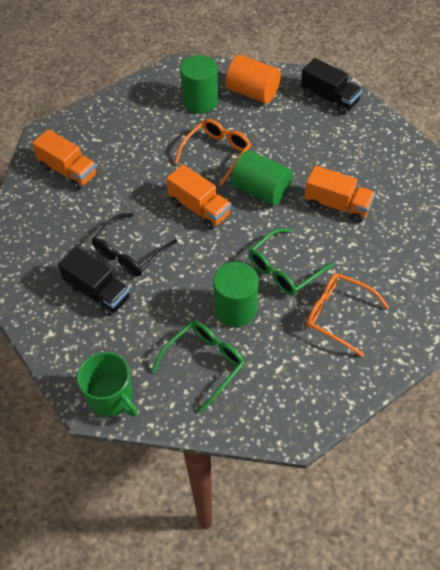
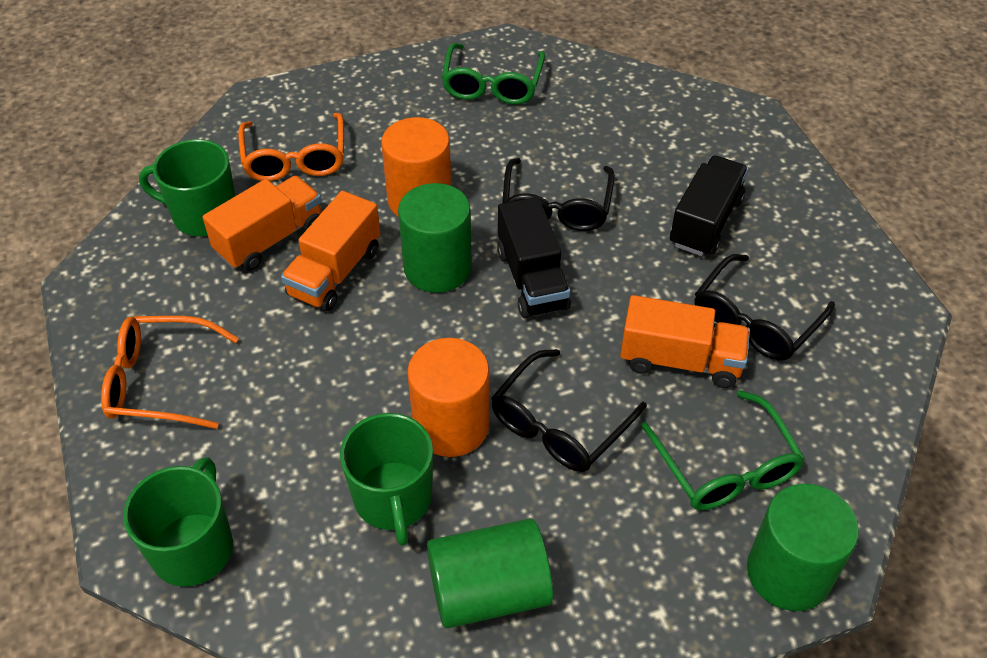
black glasses: 1 -> 3
green mug: 1 -> 3
orange cylinder: 1 -> 2

